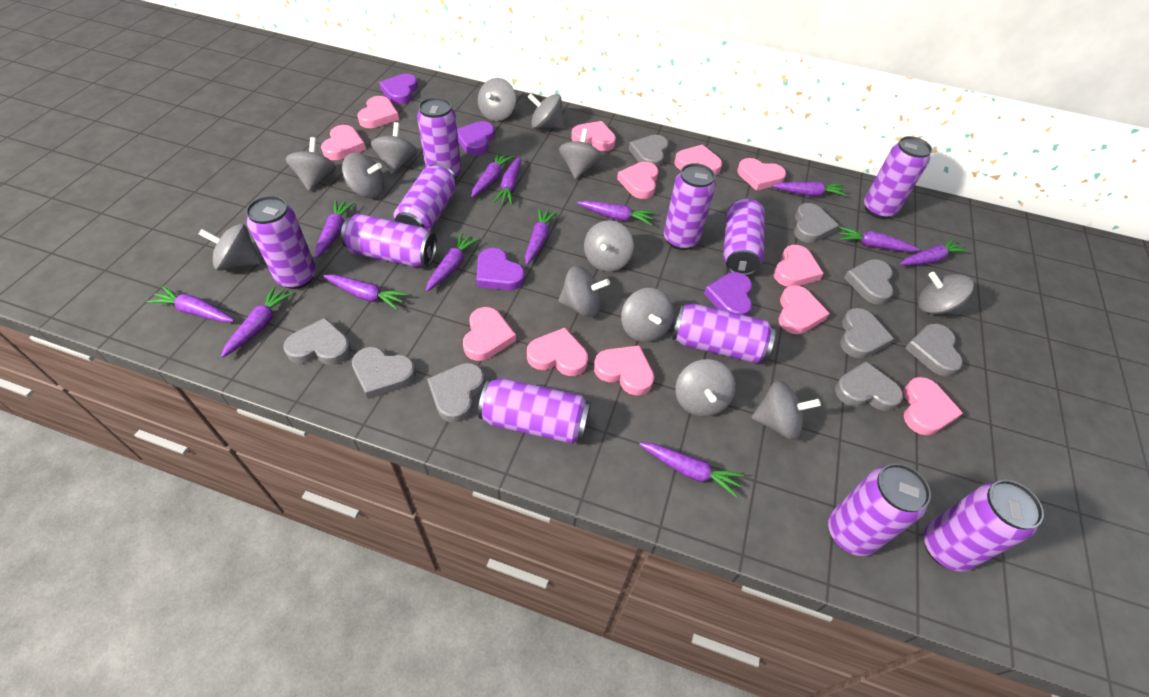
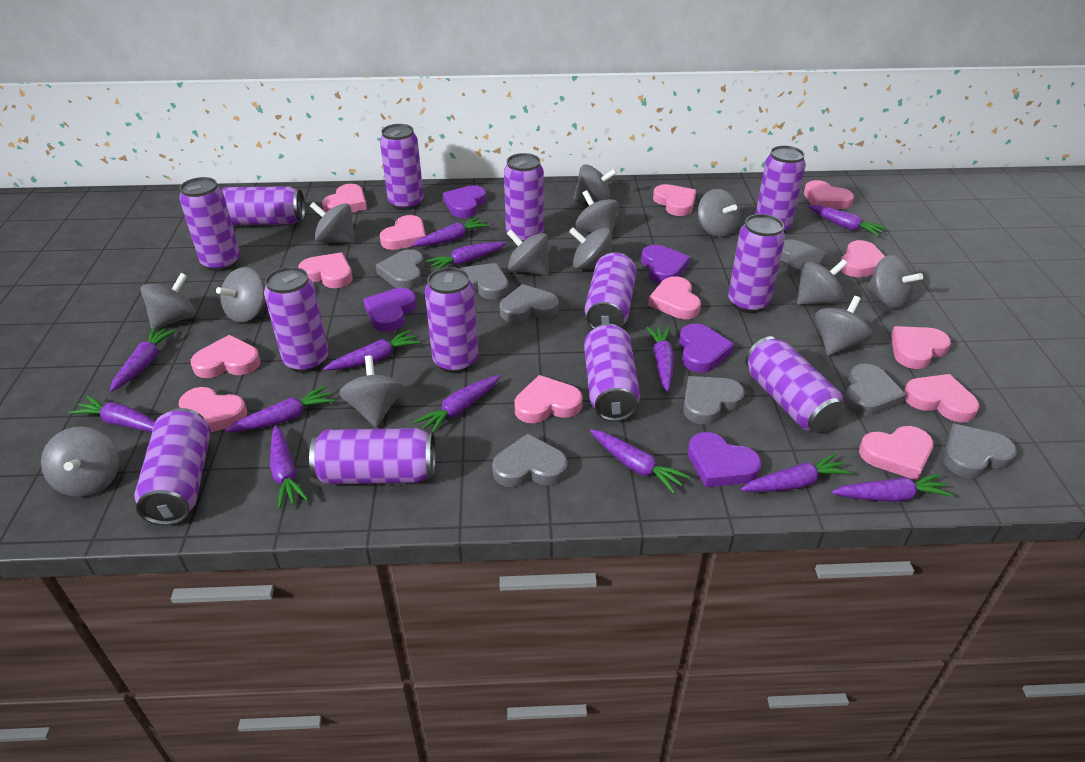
grey heart: 9 -> 8
pink heart: 12 -> 13
purple can: 11 -> 13
purple heart: 4 -> 5

